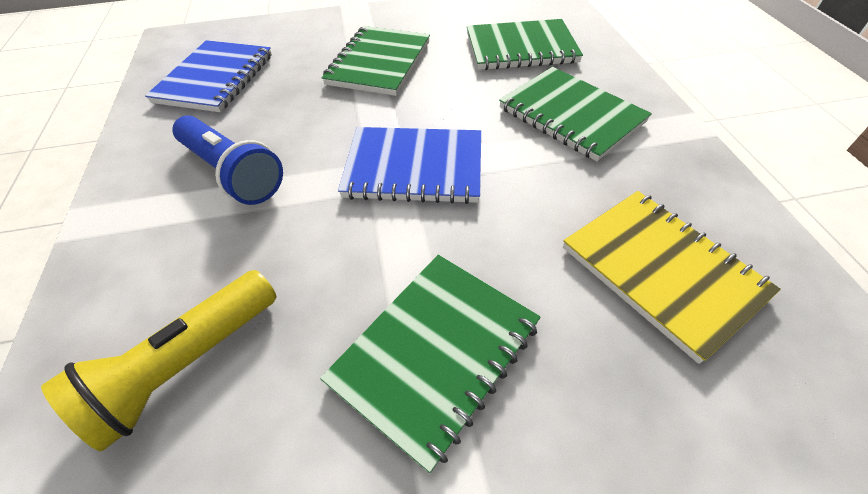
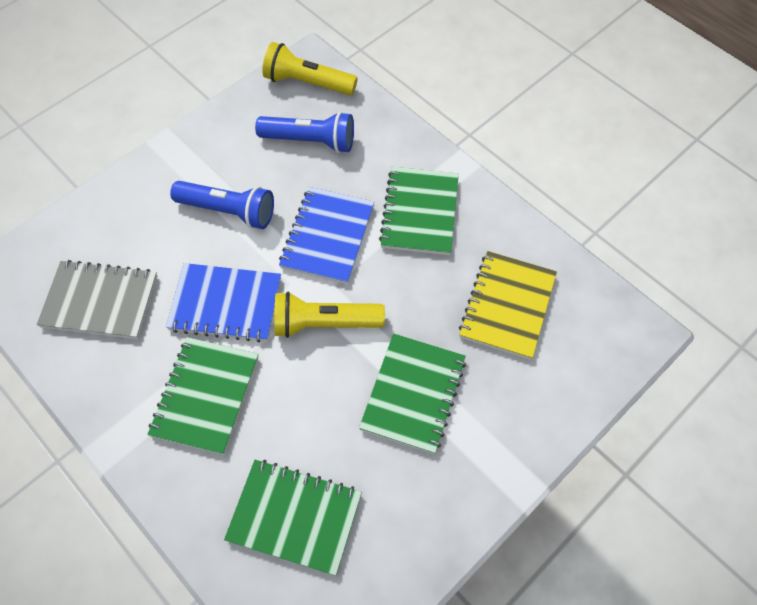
blue flashlight: 1 -> 2
grey notebook: 0 -> 1
yellow flashlight: 1 -> 2

